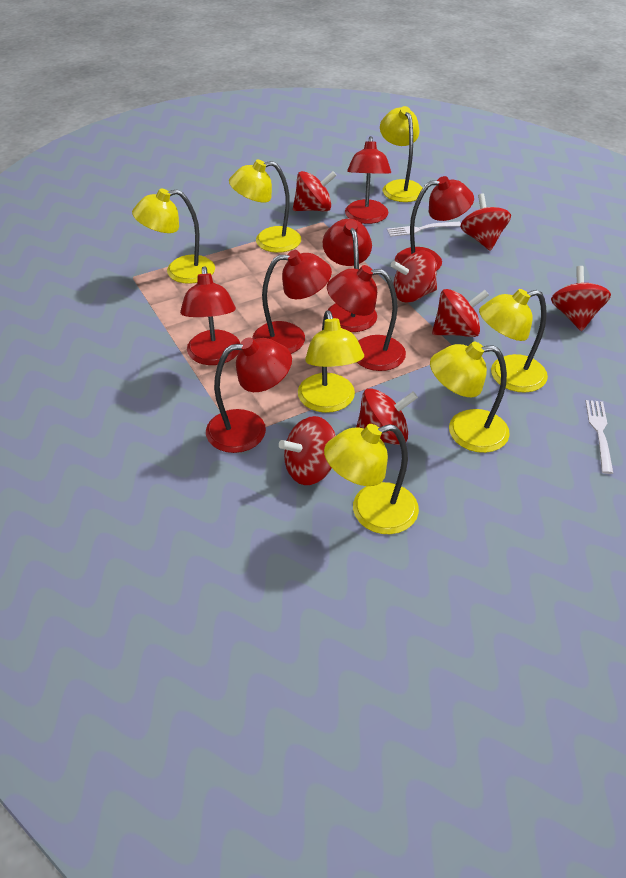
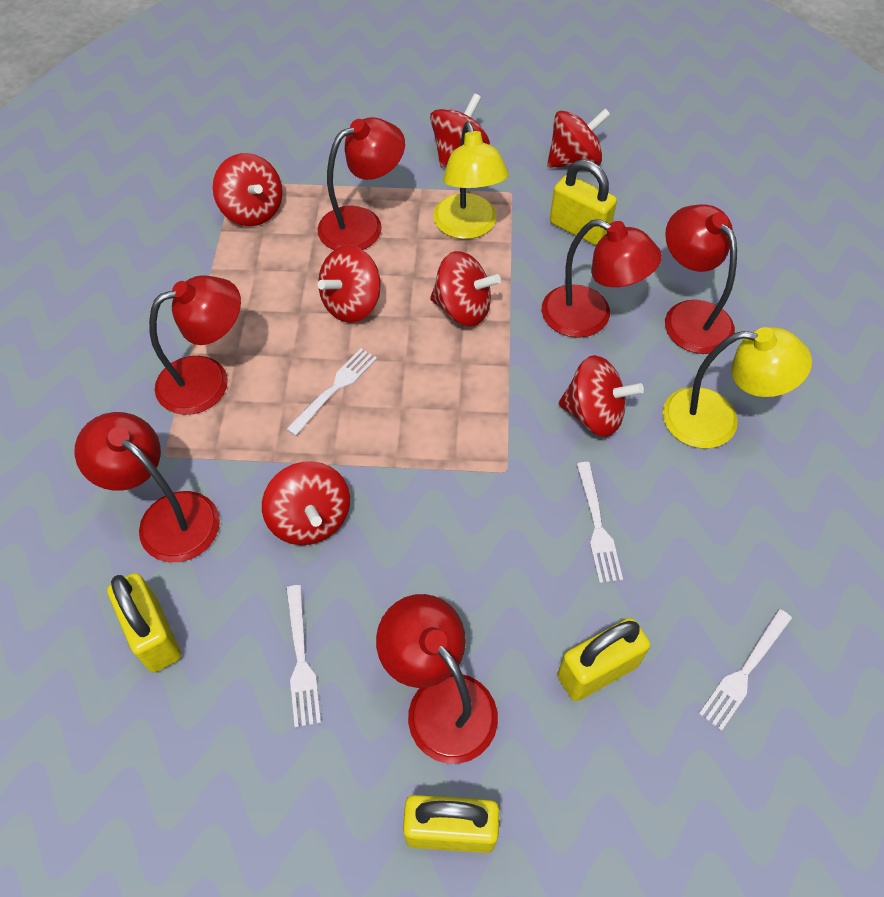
red lamp: 7 -> 6
white fork: 2 -> 4
yellow lamp: 7 -> 2
yellow padlock: 0 -> 4

